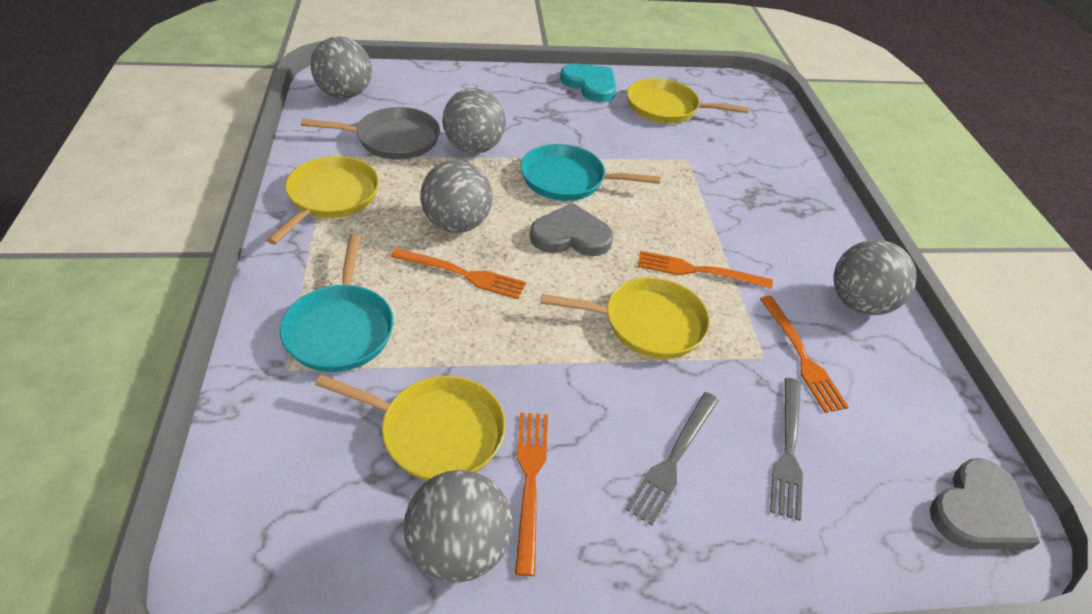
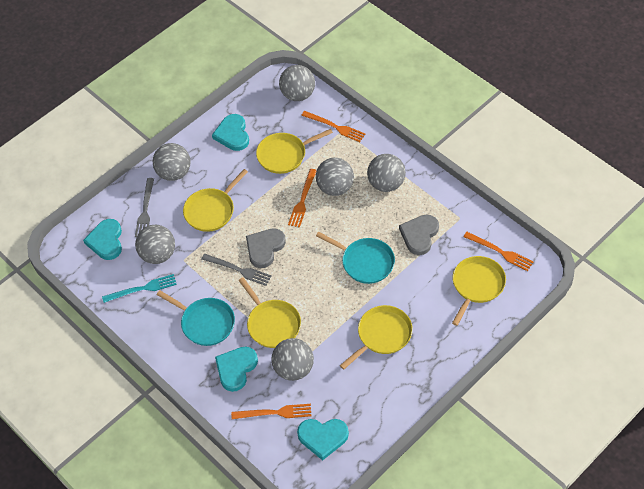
grey ball: 5 -> 6
grey pan: 1 -> 0
turquoise fork: 0 -> 1
turquoise heart: 1 -> 4
yellow pan: 4 -> 5

